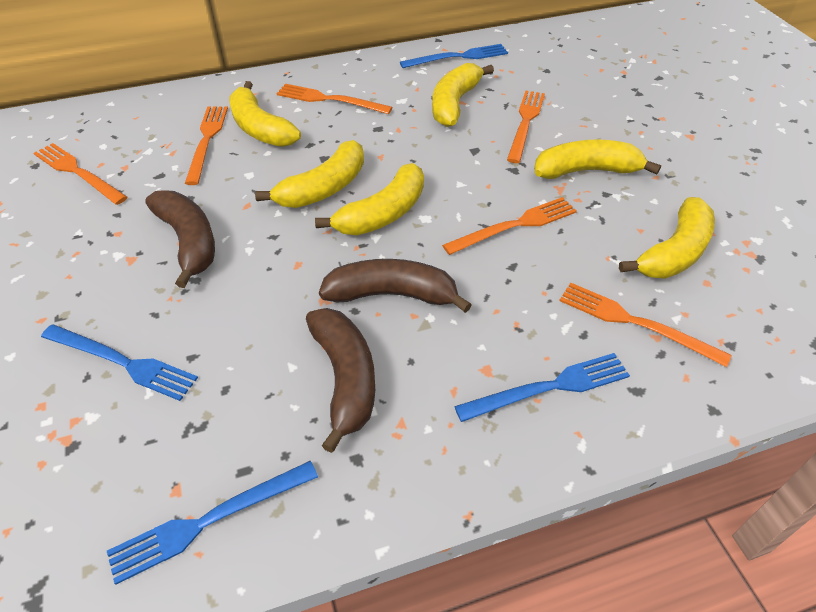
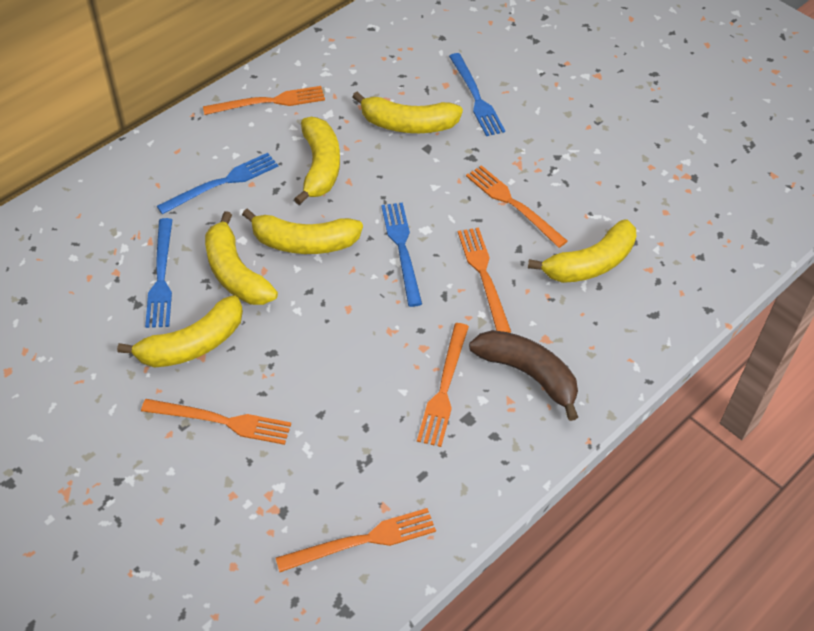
brown banana: 3 -> 1

